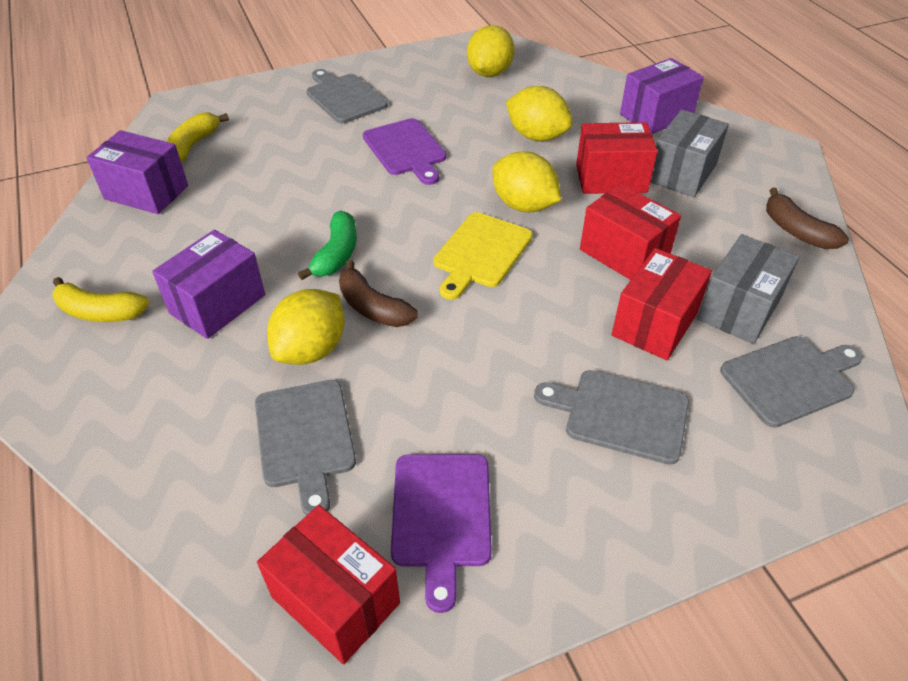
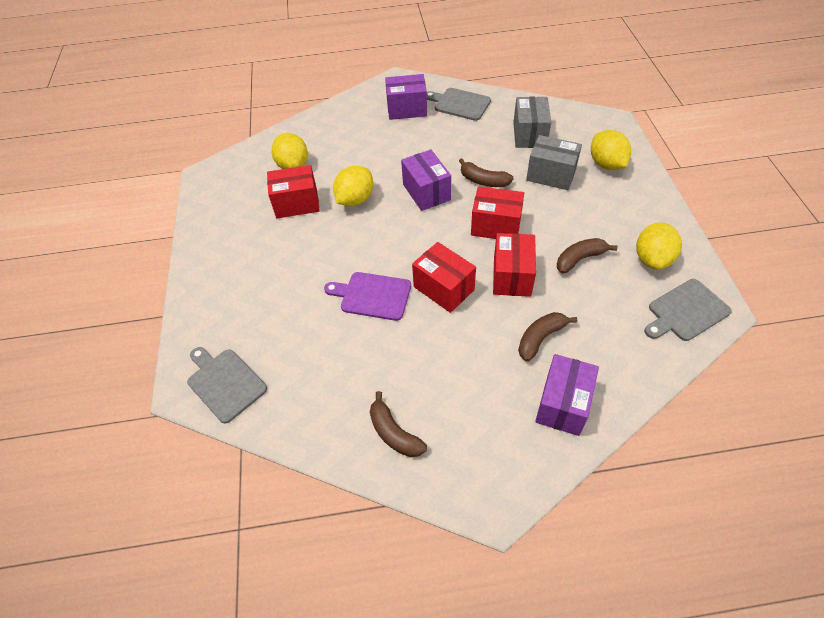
brown banana: 2 -> 4
green banana: 1 -> 0
grey cutting board: 4 -> 3
purple cutting board: 2 -> 1
yellow banana: 2 -> 0
yellow cutting board: 1 -> 0

